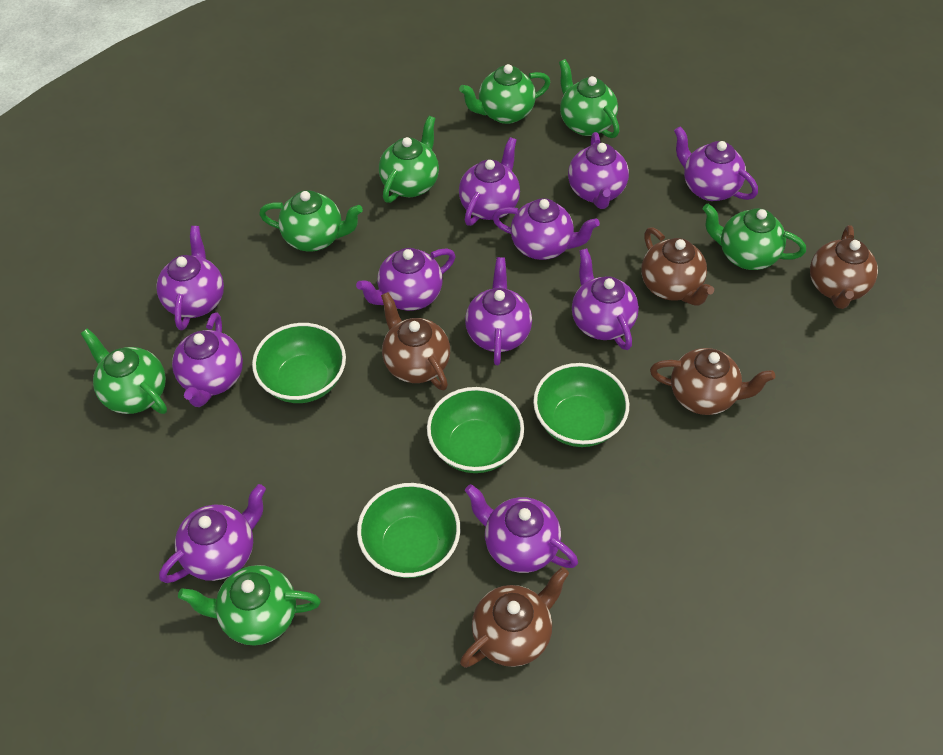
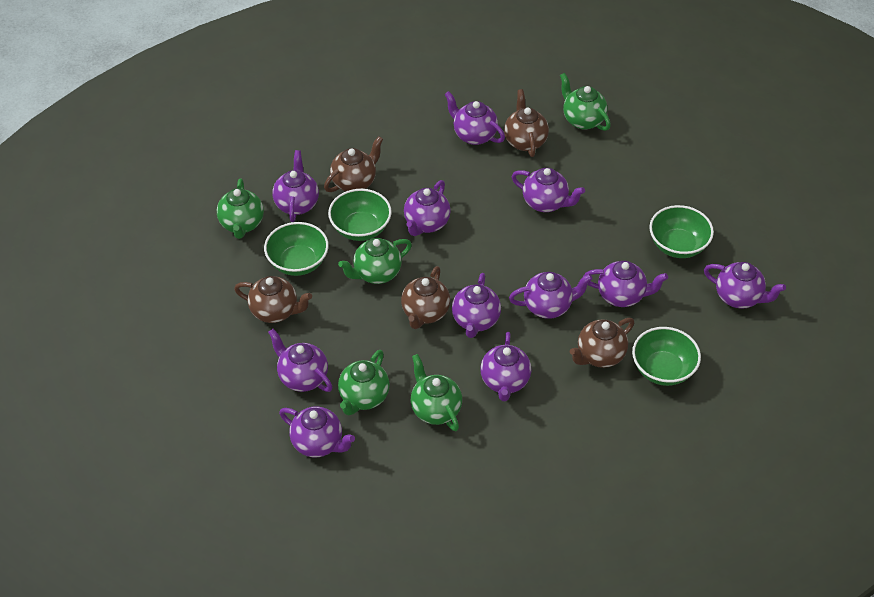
green teapot: 7 -> 5

